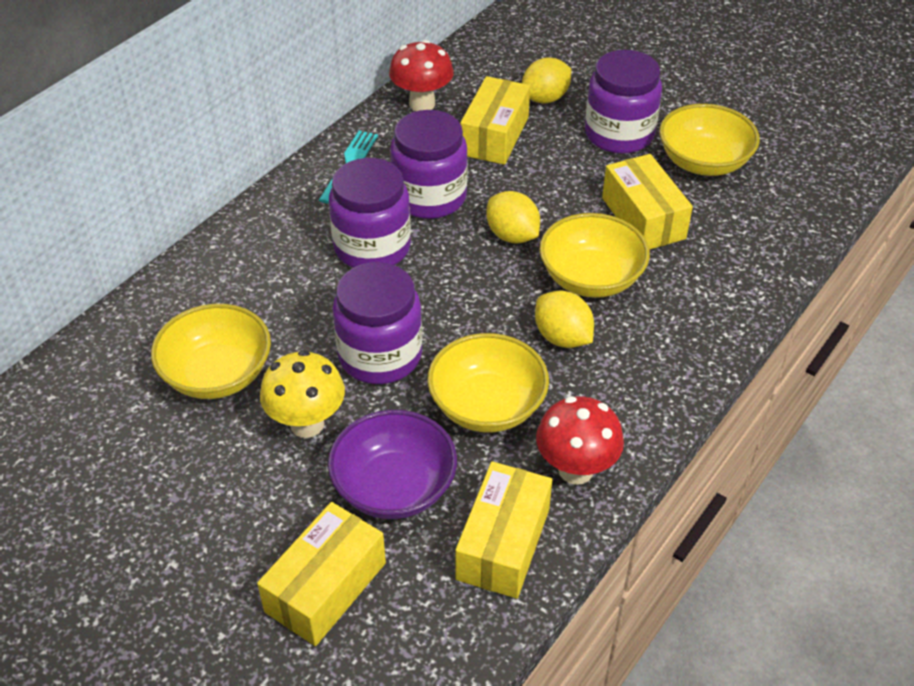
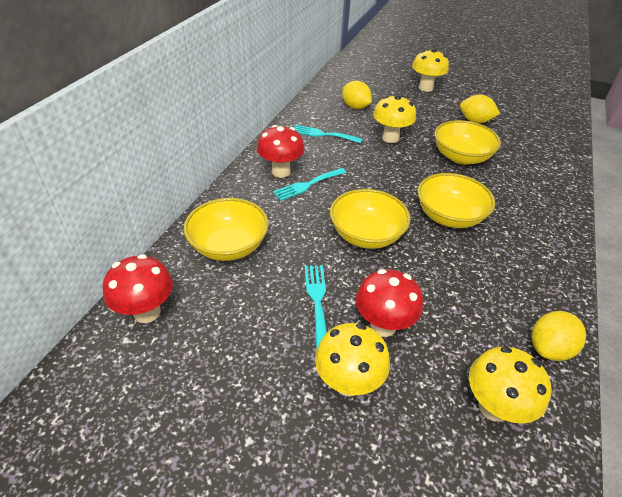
purple bowl: 1 -> 0
purple jar: 4 -> 0
red mushroom: 2 -> 3
turquoise fork: 1 -> 3
yellow box: 4 -> 0
yellow mushroom: 1 -> 4

